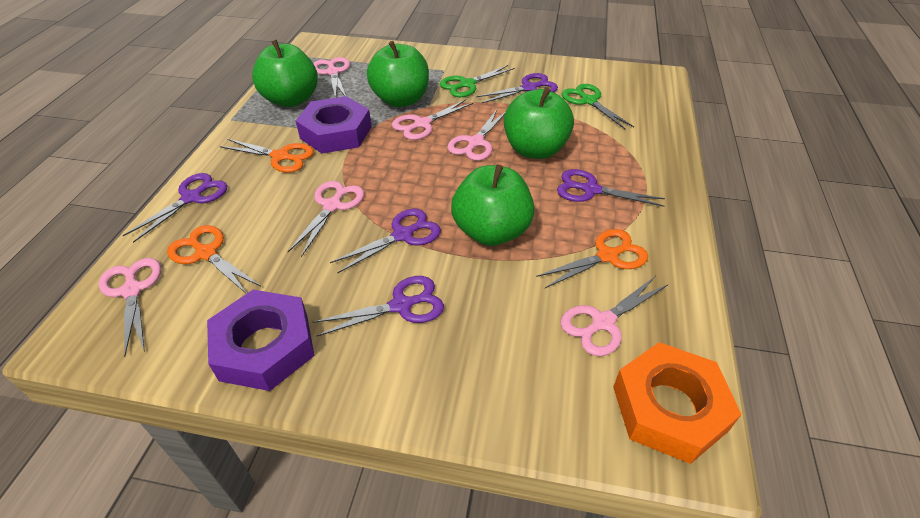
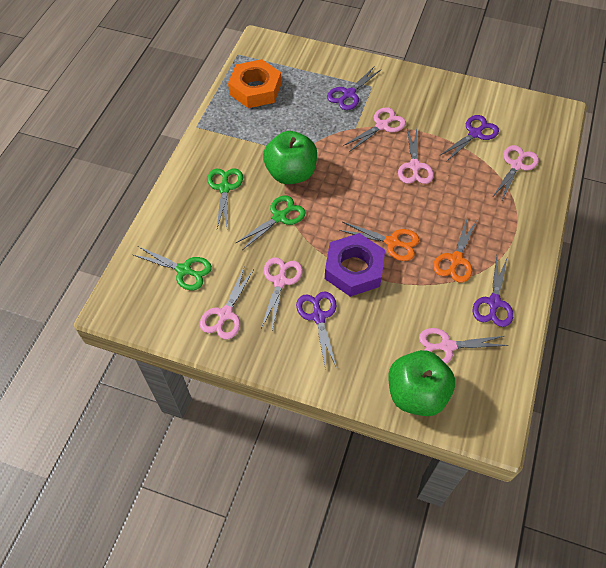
green apple: 4 -> 2
green scissors: 2 -> 3
orange scissors: 3 -> 2
purple nut: 2 -> 1
purple scissors: 5 -> 4

